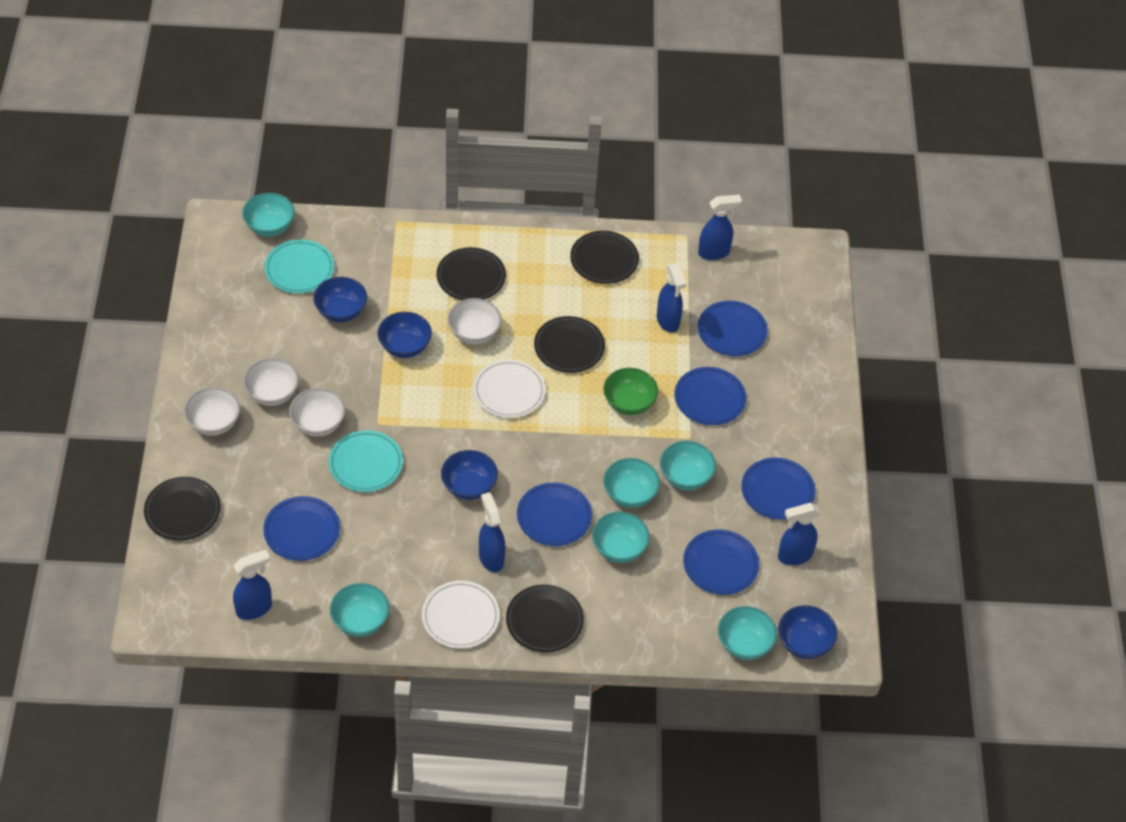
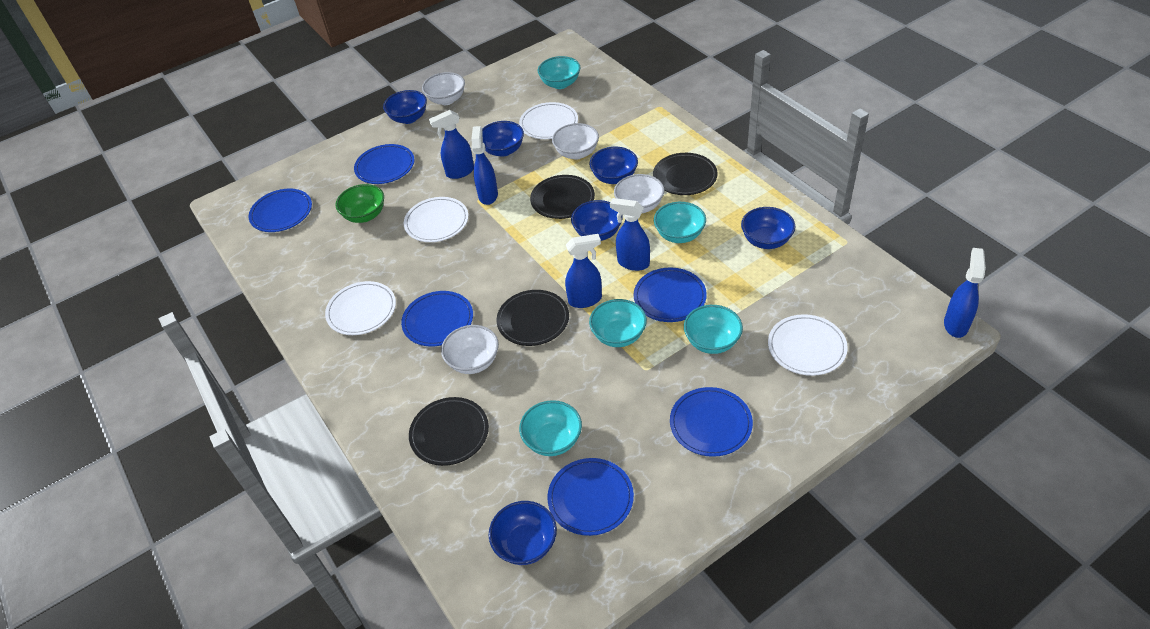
black plate: 5 -> 4
blue bowl: 4 -> 6
turquoise bowl: 6 -> 5
turquoise plate: 2 -> 0
white plate: 2 -> 4

